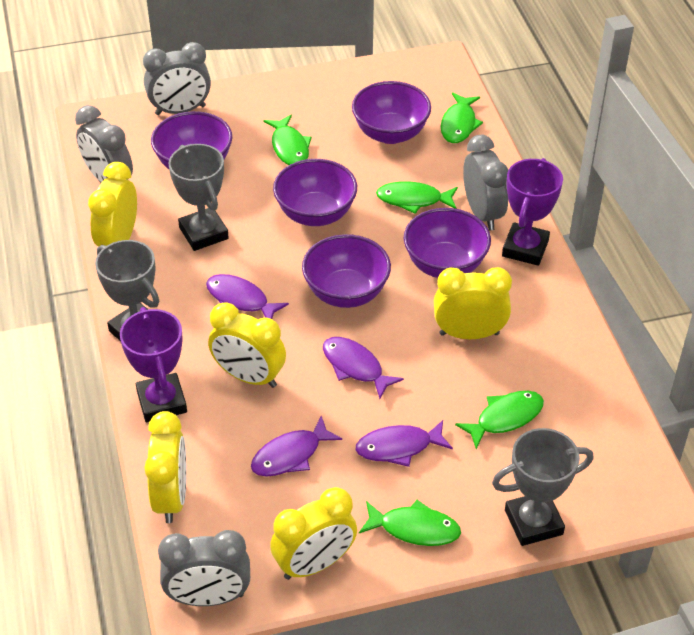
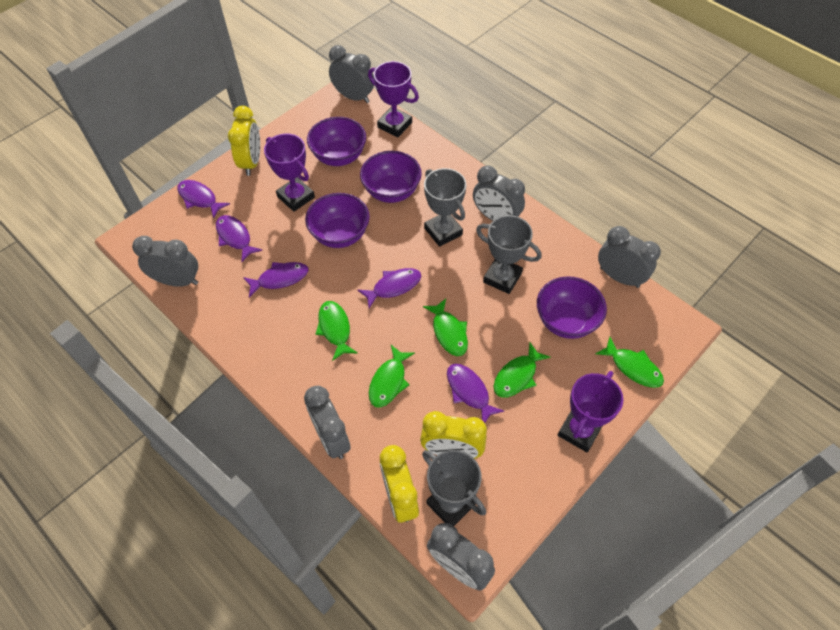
grey clock: 4 -> 6
purple bowl: 5 -> 4
purple fish: 4 -> 5
purple trophy: 2 -> 3
yellow clock: 5 -> 3

